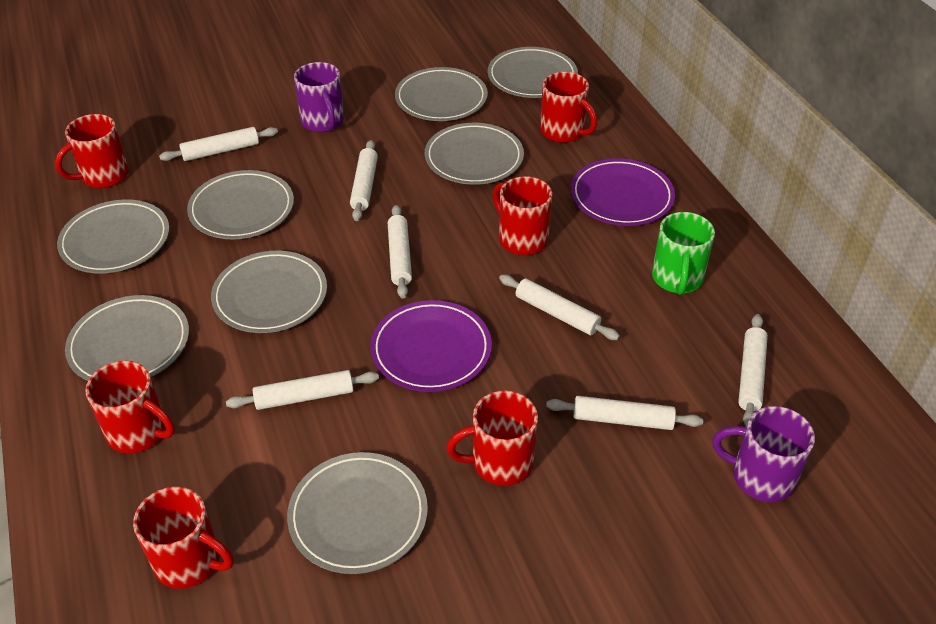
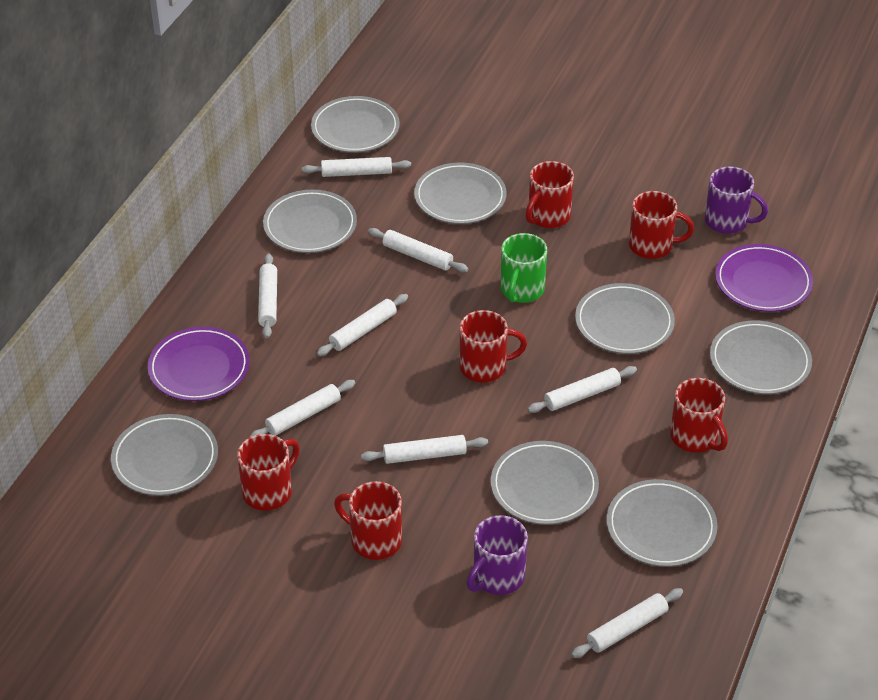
white rolling pin: 7 -> 8

